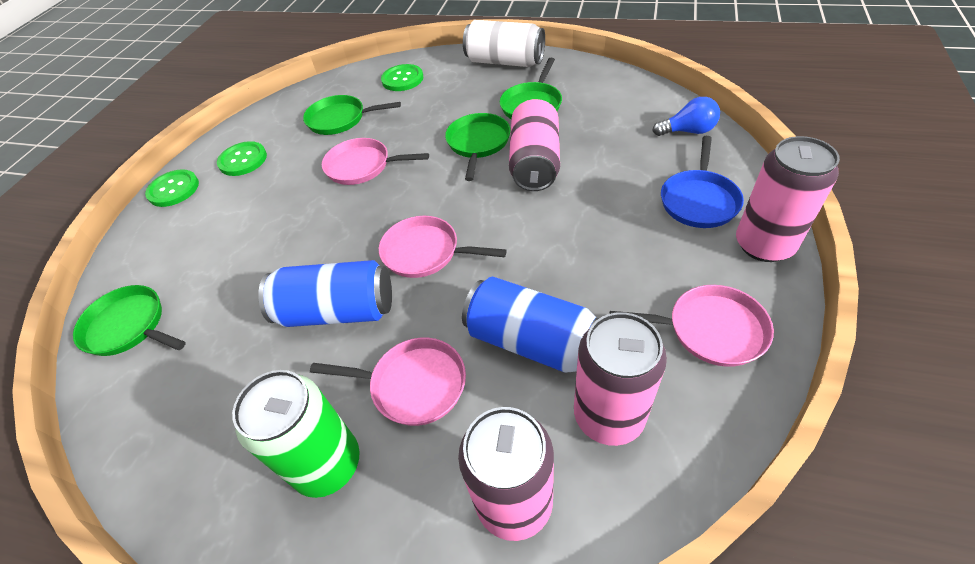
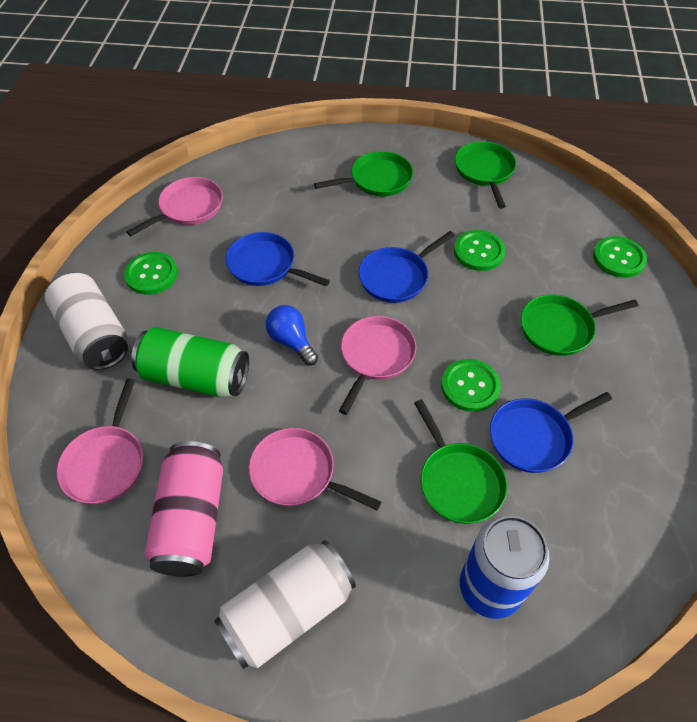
blue can: 2 -> 1
blue pan: 1 -> 3
green button: 3 -> 4
pink can: 4 -> 1
white can: 1 -> 2

